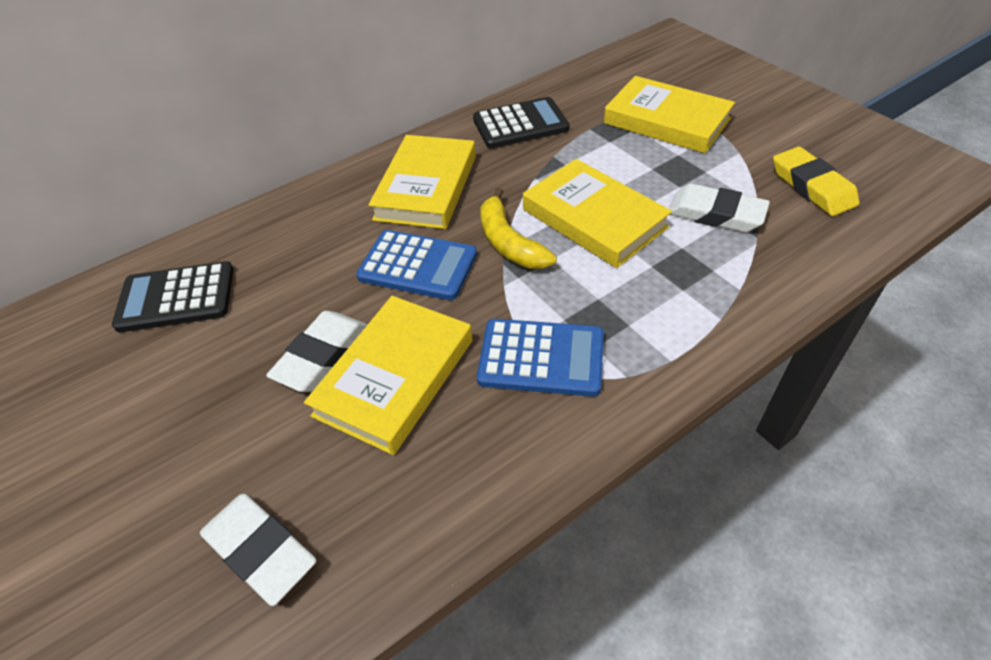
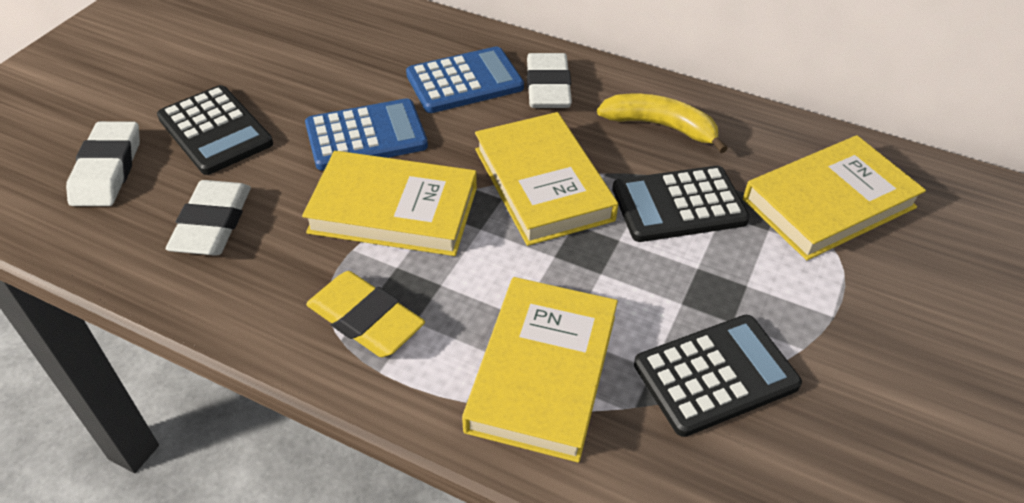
black calculator: 2 -> 3

